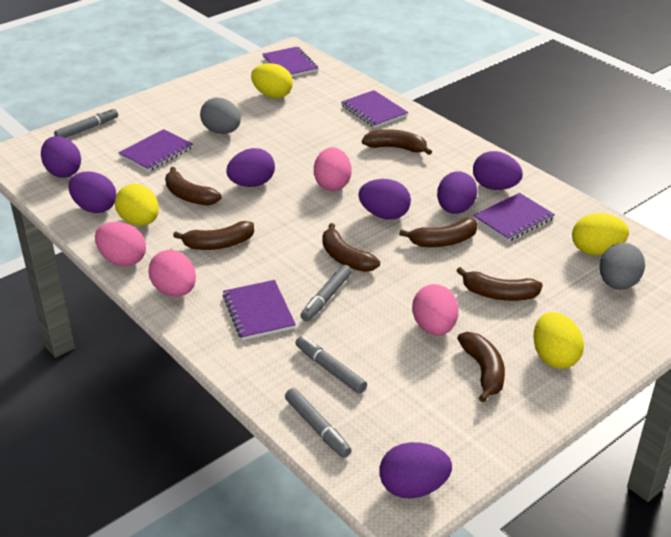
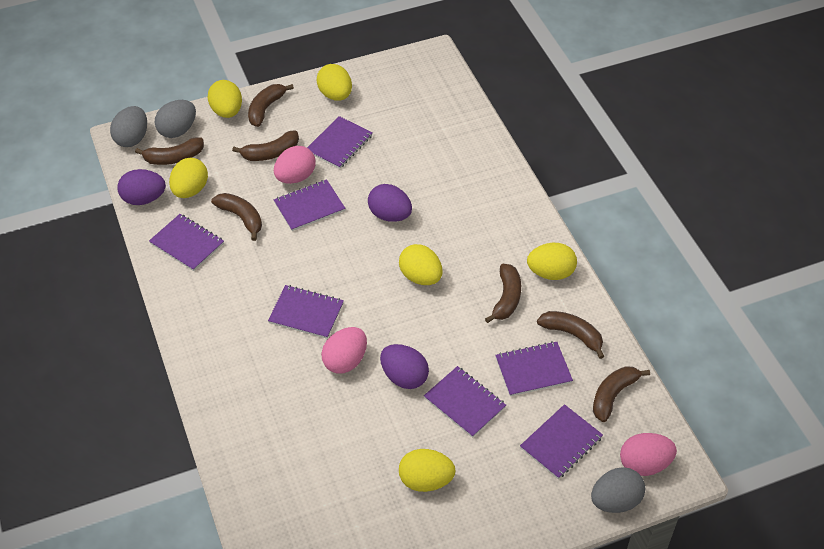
grey egg: 2 -> 3
grey marker: 4 -> 0
pink egg: 4 -> 3
purple egg: 7 -> 3
purple notebook: 5 -> 7
yellow egg: 4 -> 6

